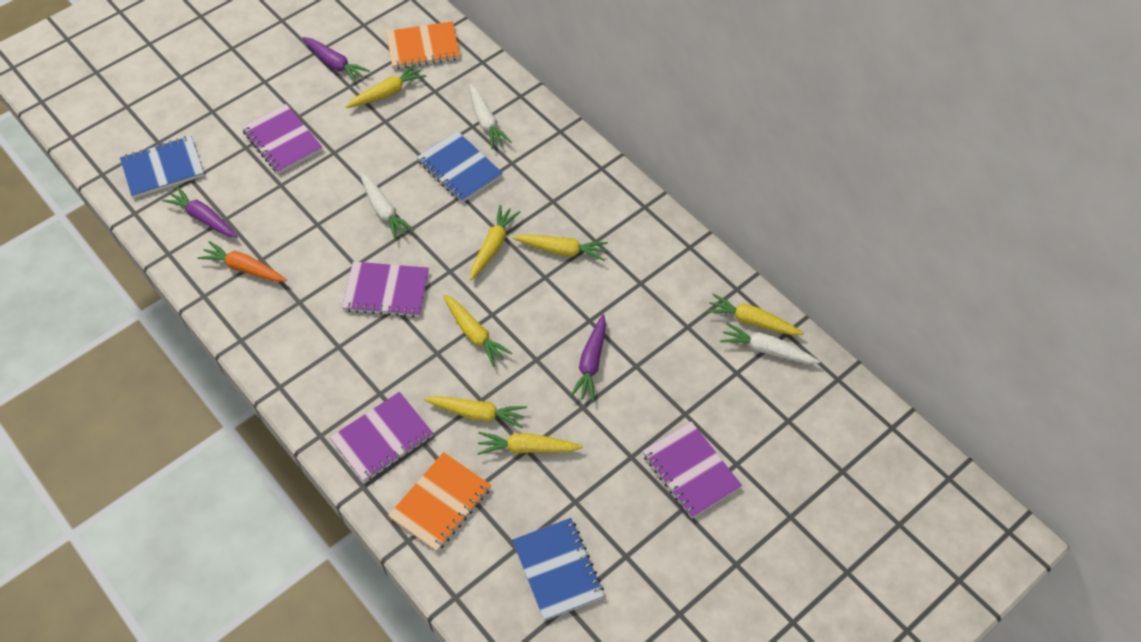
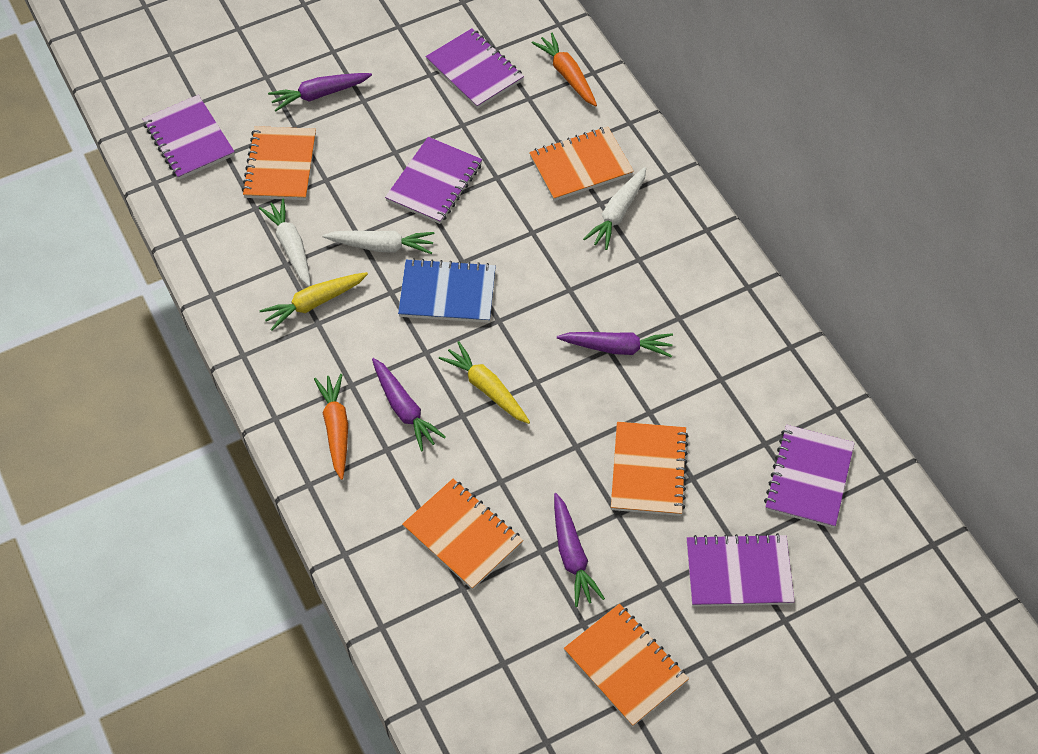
blue notebook: 3 -> 1
orange carrot: 1 -> 2
orange notebook: 2 -> 5
purple carrot: 3 -> 4
purple notebook: 4 -> 5
yellow carrot: 7 -> 2

